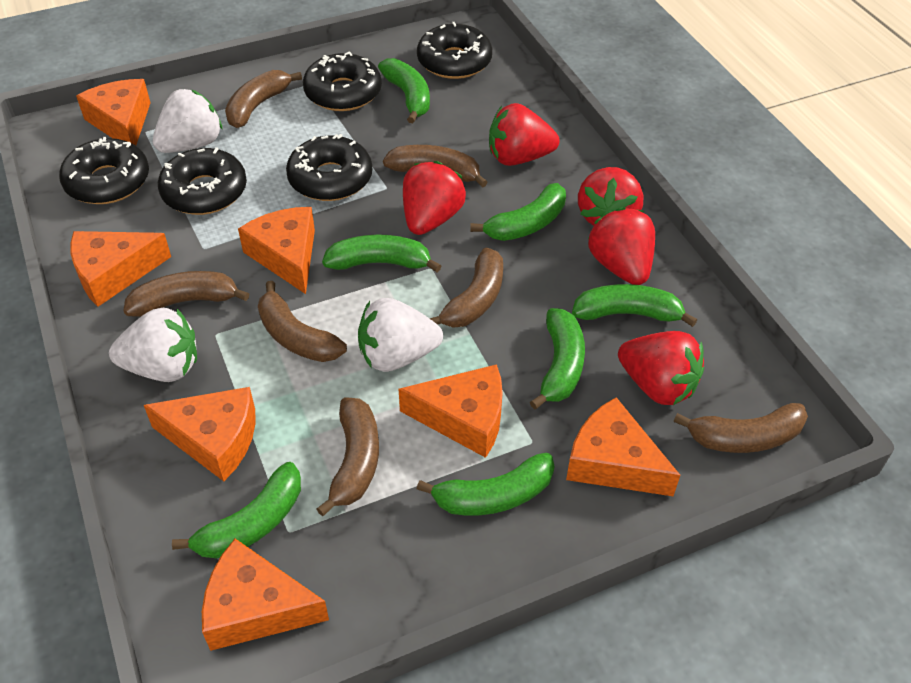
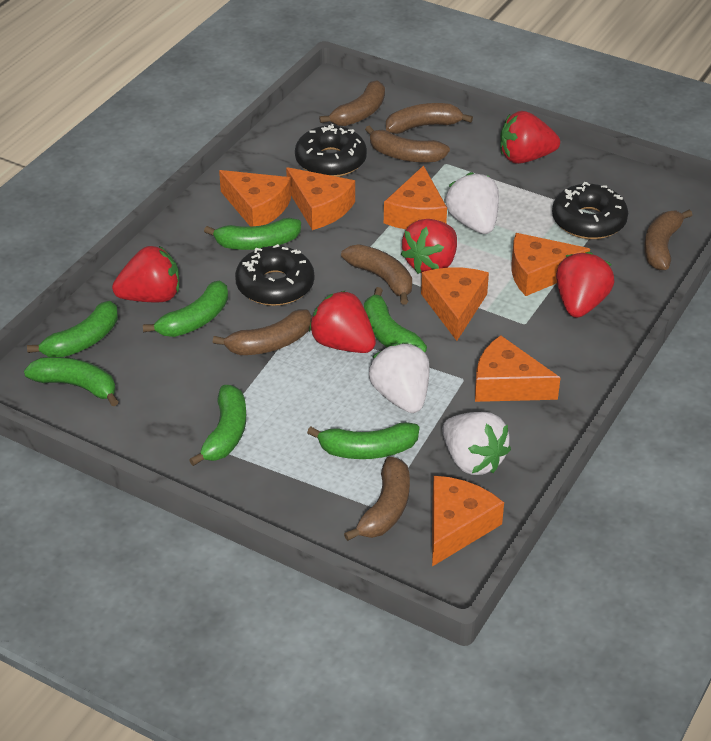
black donut: 5 -> 3

